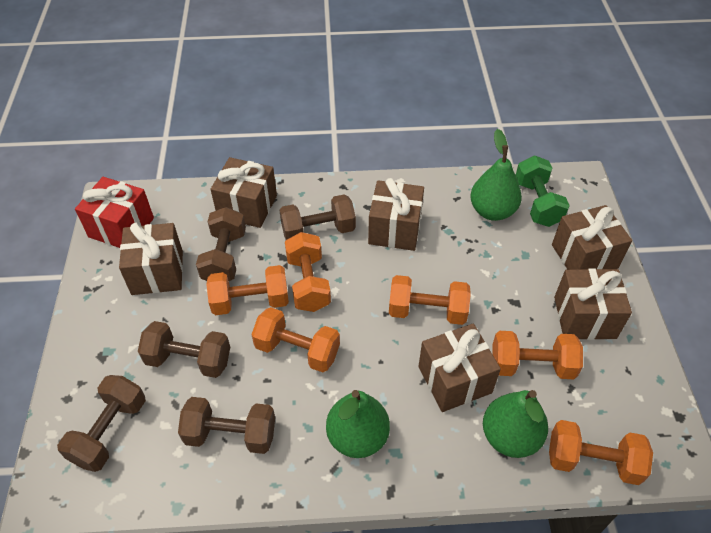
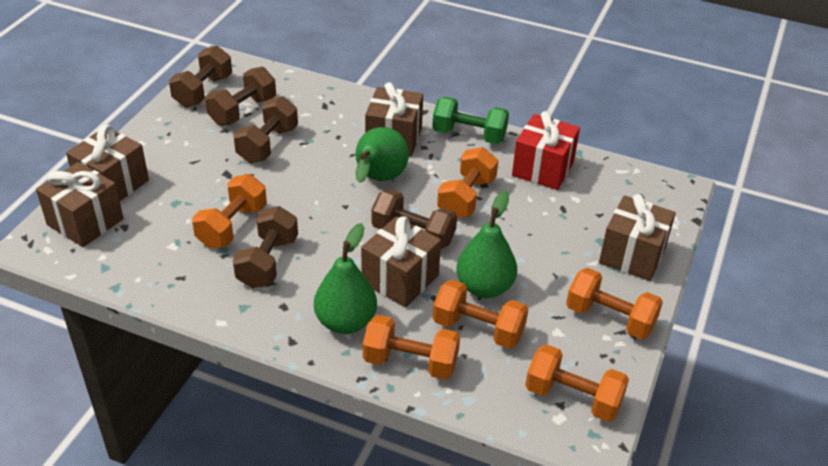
brown gift: 6 -> 5

